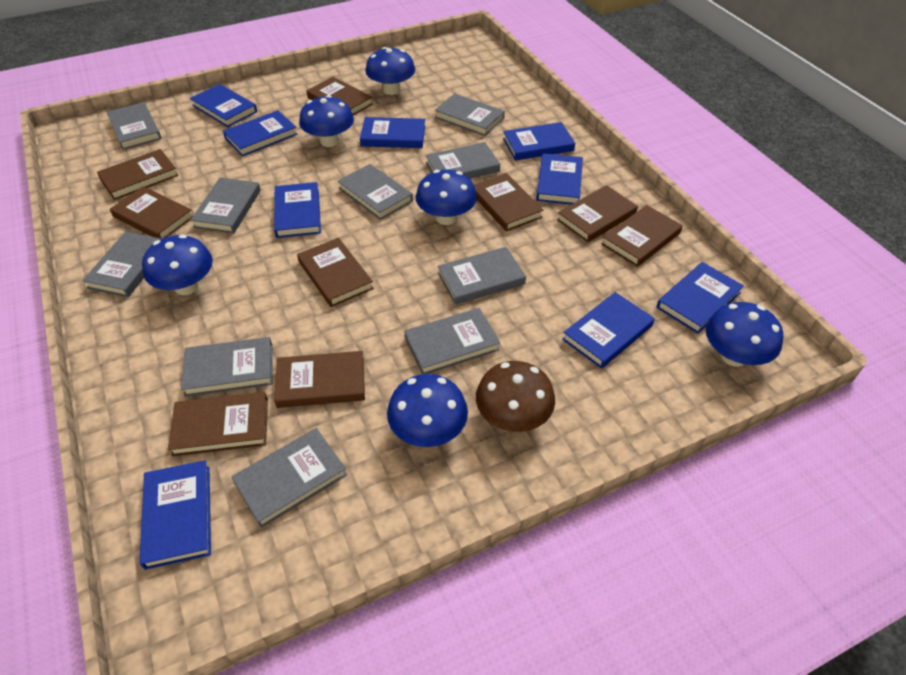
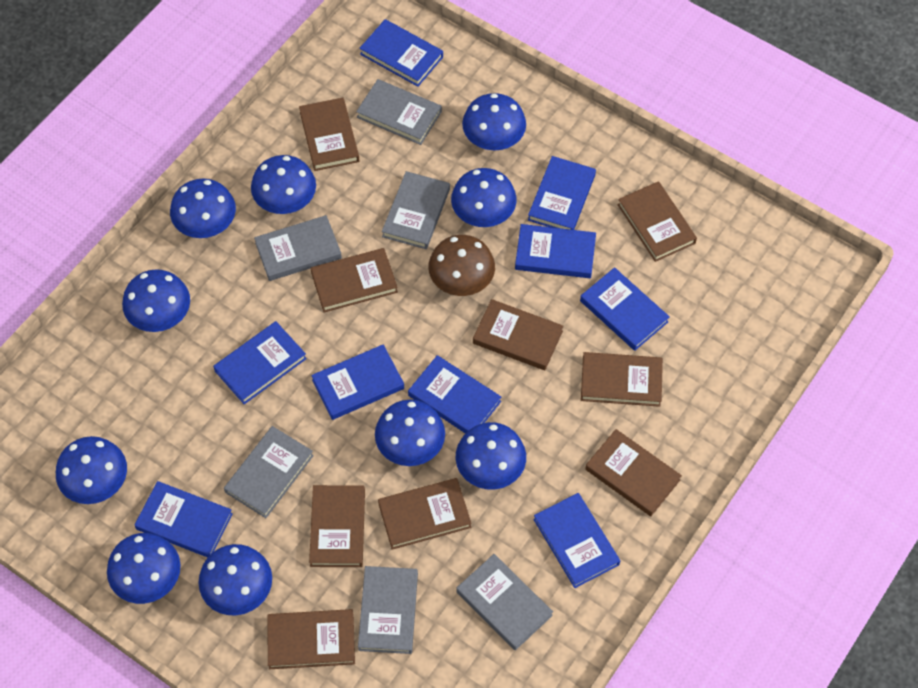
blue mushroom: 6 -> 10
grey book: 10 -> 6

